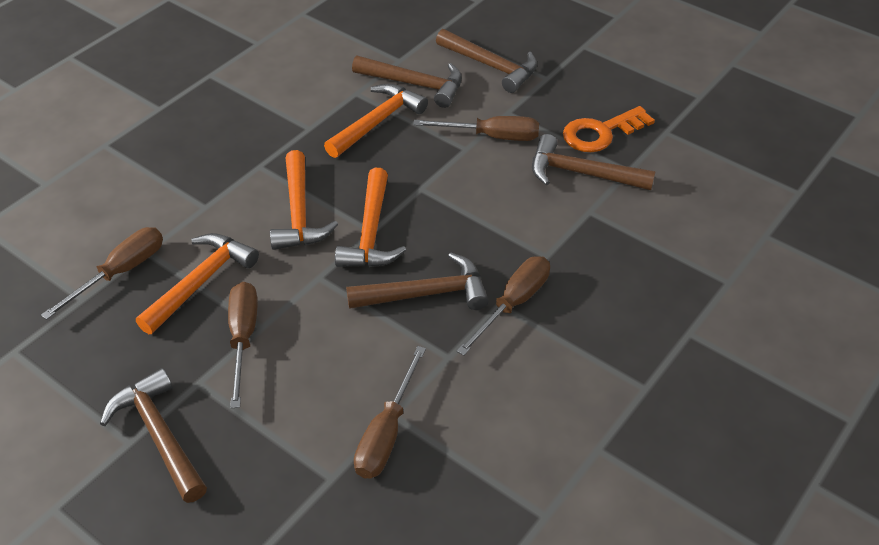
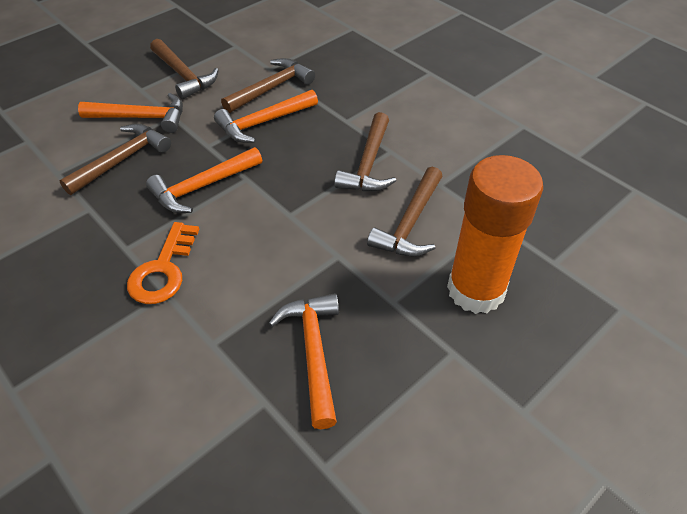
brown screwdriver: 5 -> 0
orange glue stick: 0 -> 1

